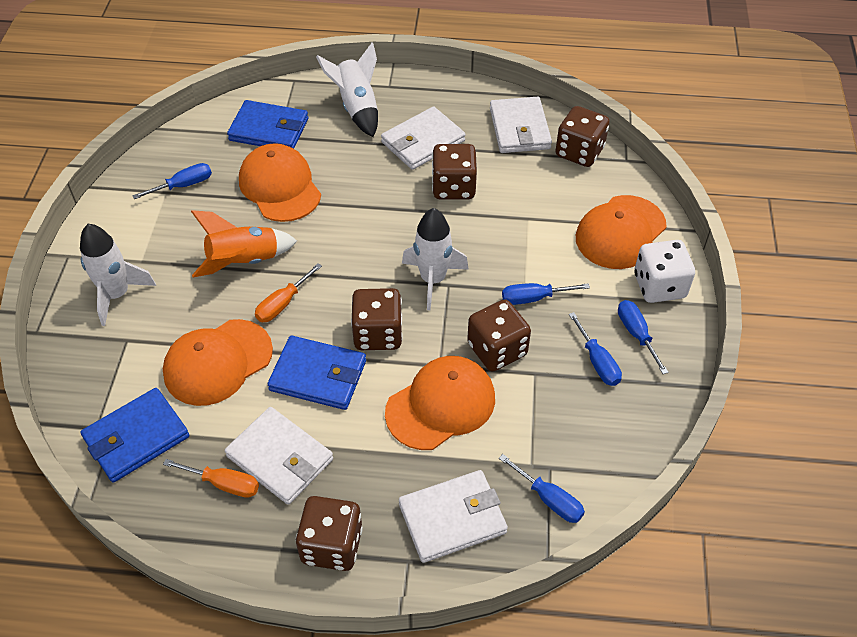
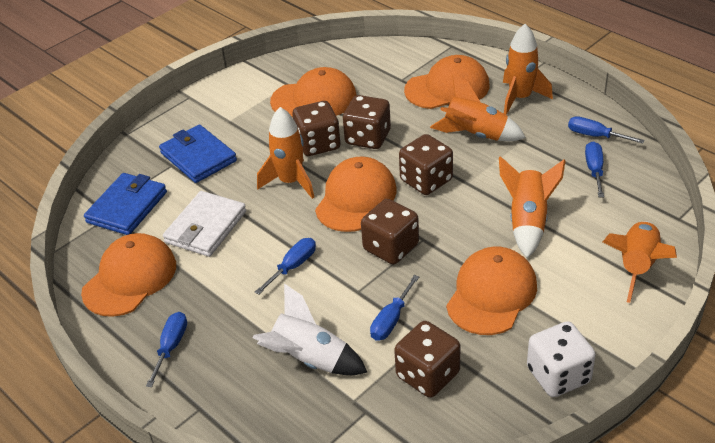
blue wallet: 3 -> 2
orange cap: 4 -> 5
orange rocket: 1 -> 5
orange screwdriver: 2 -> 0
white rocket: 3 -> 1
white wallet: 4 -> 1

